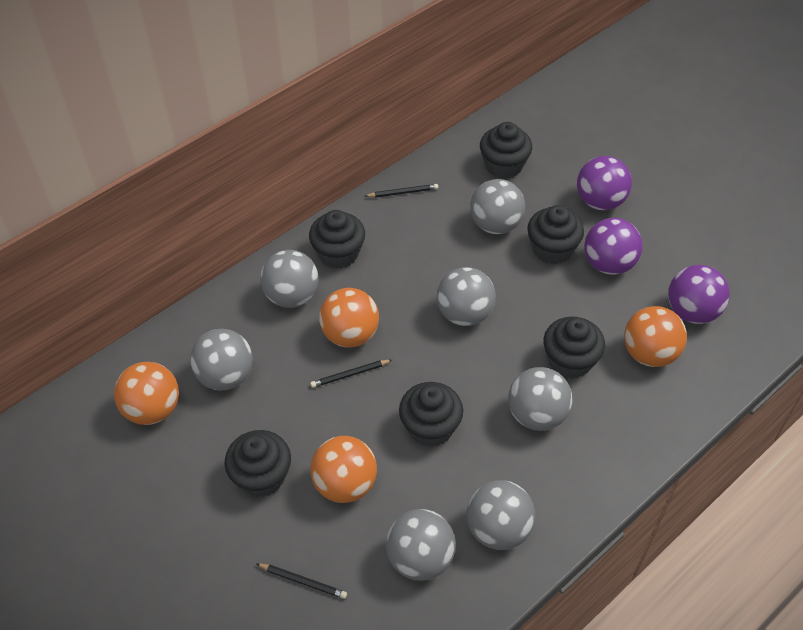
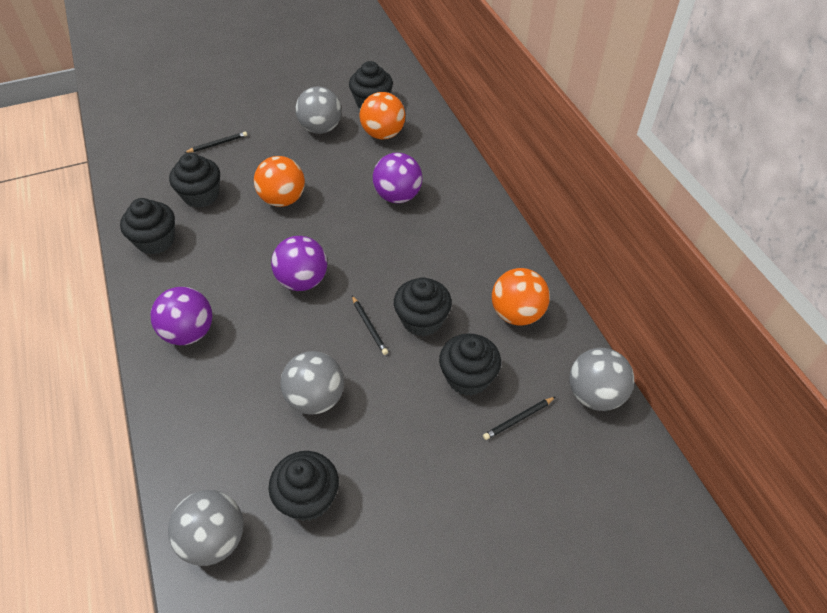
grey ball: 7 -> 4
orange ball: 4 -> 3

